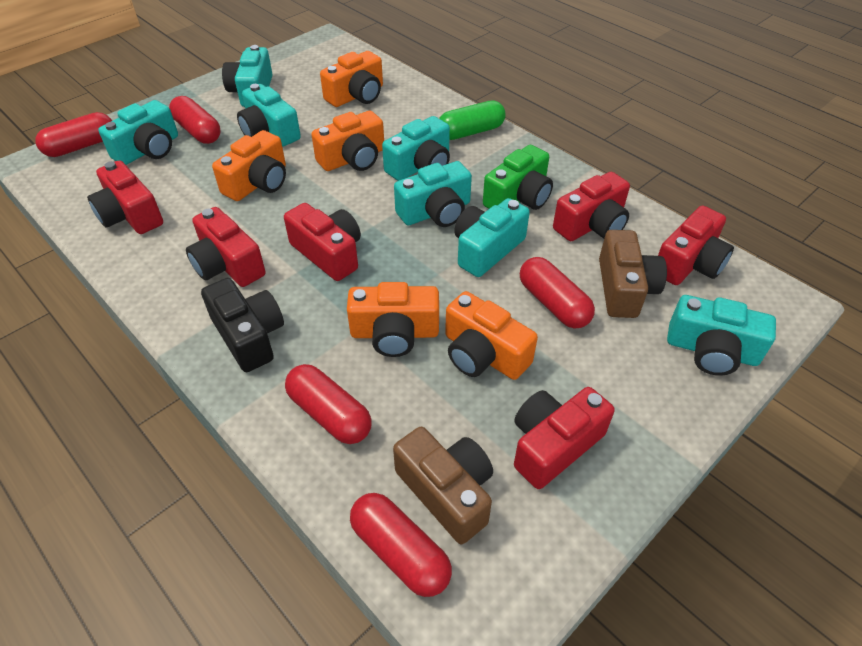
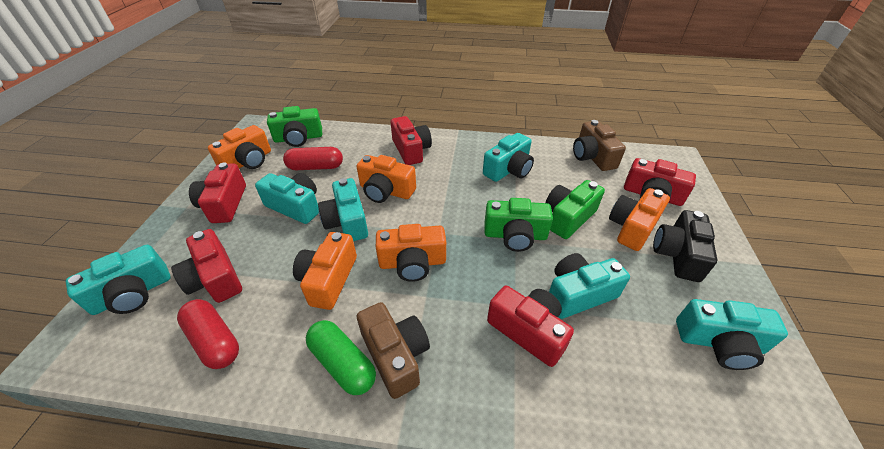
green camera: 1 -> 3
red camera: 6 -> 5
red capsule: 5 -> 2
turquoise camera: 7 -> 6

